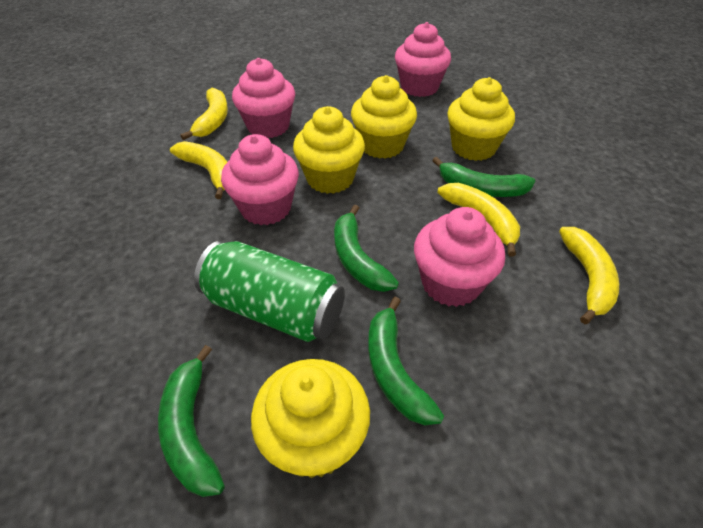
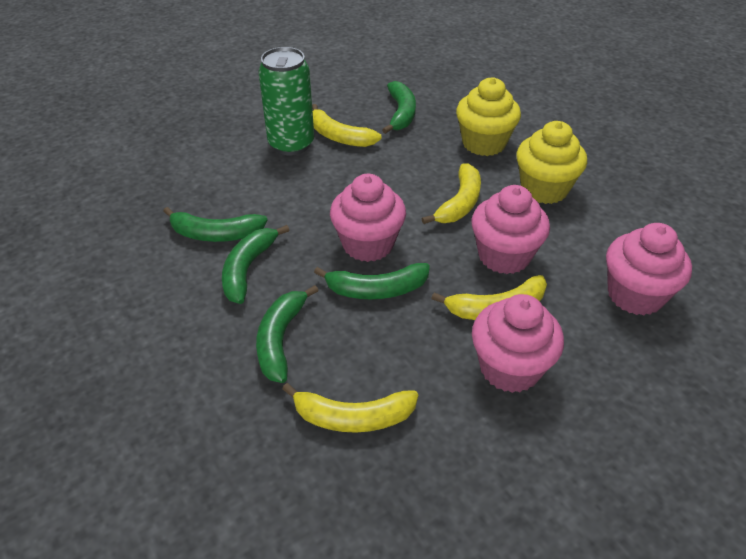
green banana: 4 -> 5
yellow cupcake: 4 -> 2

